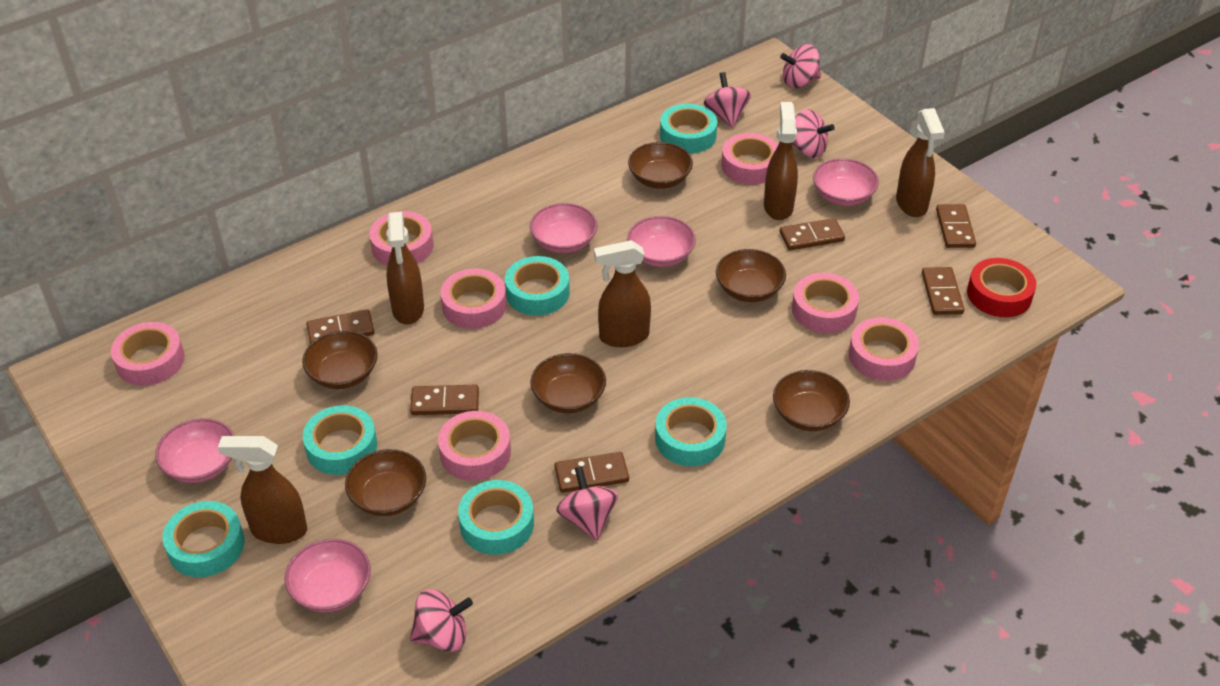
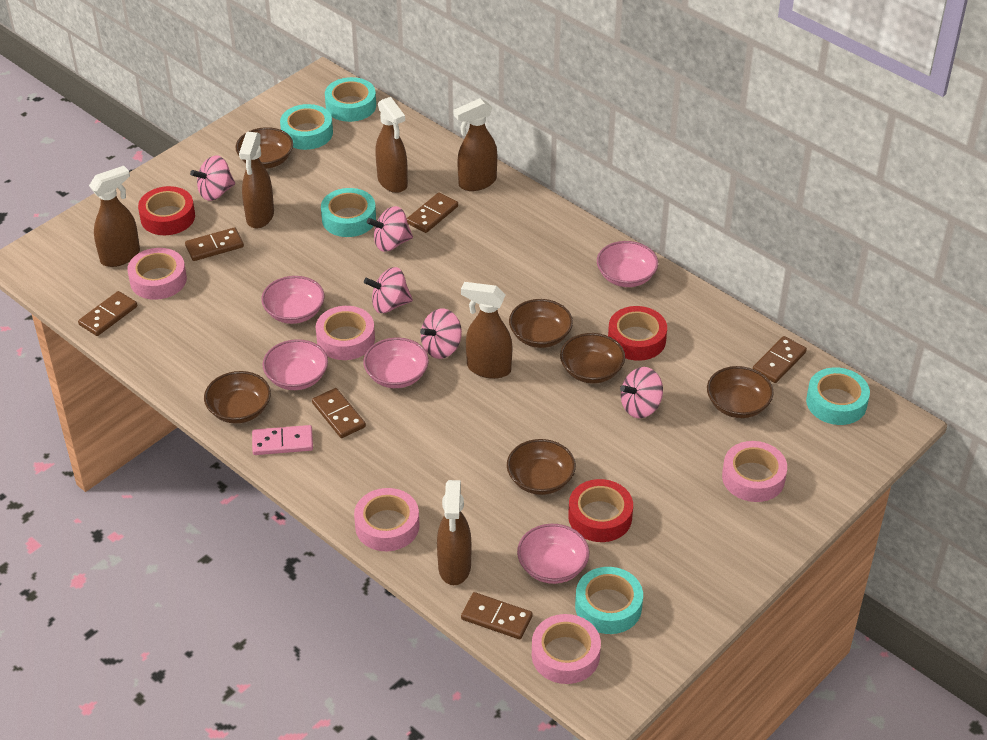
brown spray bottle: 5 -> 6
pink domino: 0 -> 1
pink tape: 7 -> 5
red tape: 1 -> 3
turquoise tape: 6 -> 5

